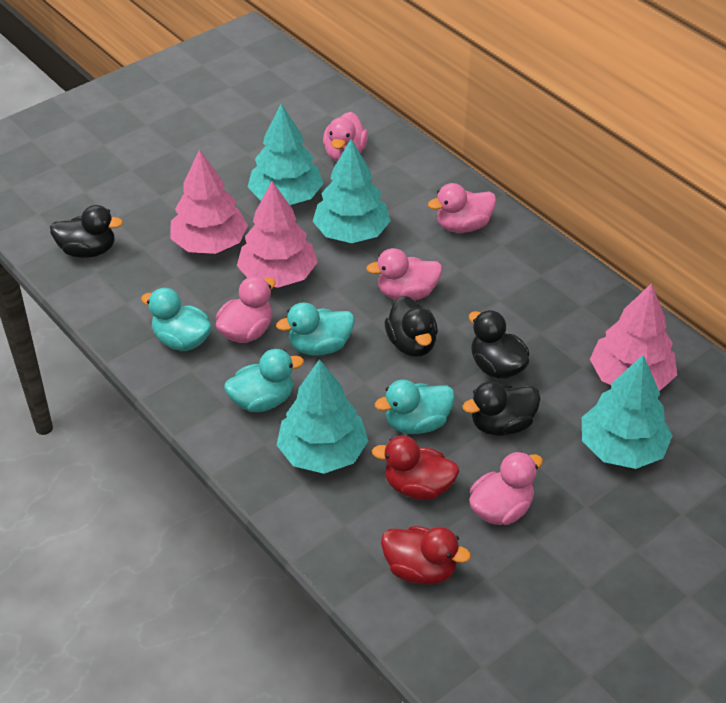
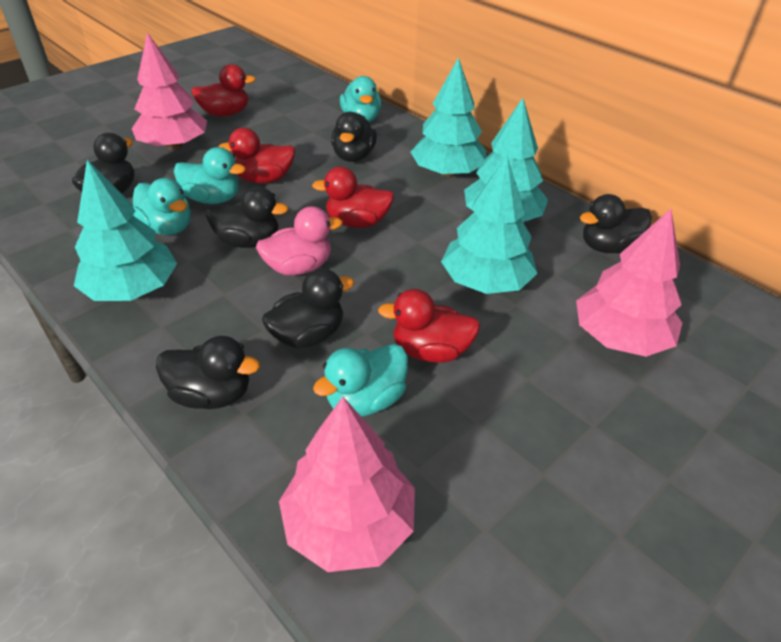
black duck: 4 -> 6
pink duck: 5 -> 1
red duck: 2 -> 4

